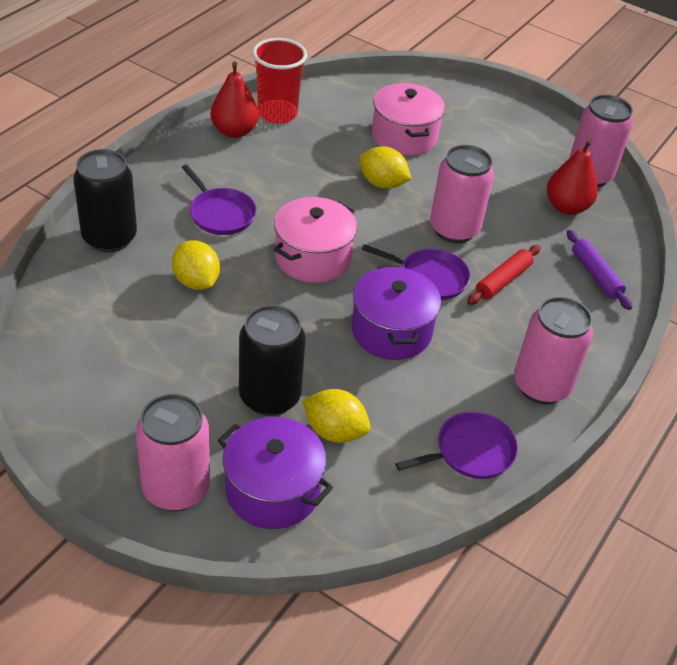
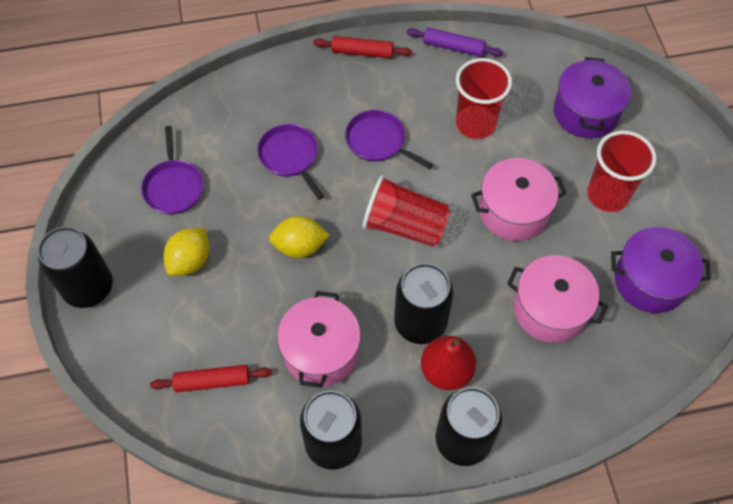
black can: 2 -> 4
pink can: 4 -> 0
pink pot: 2 -> 3
red cup: 1 -> 3
red pear: 2 -> 1
red rolling pin: 1 -> 2
yellow lemon: 3 -> 2

